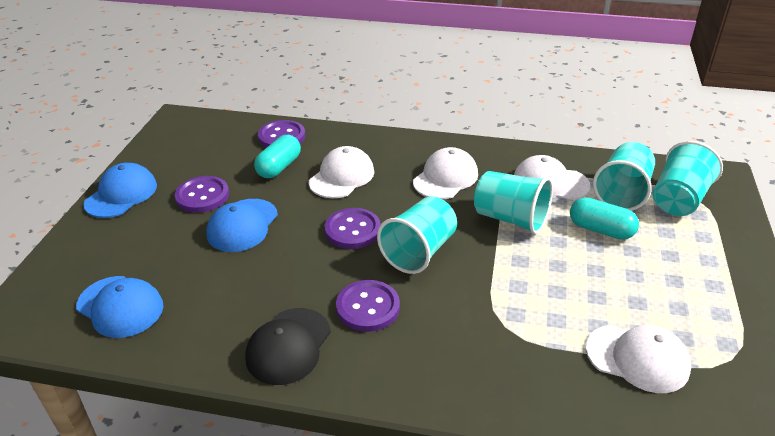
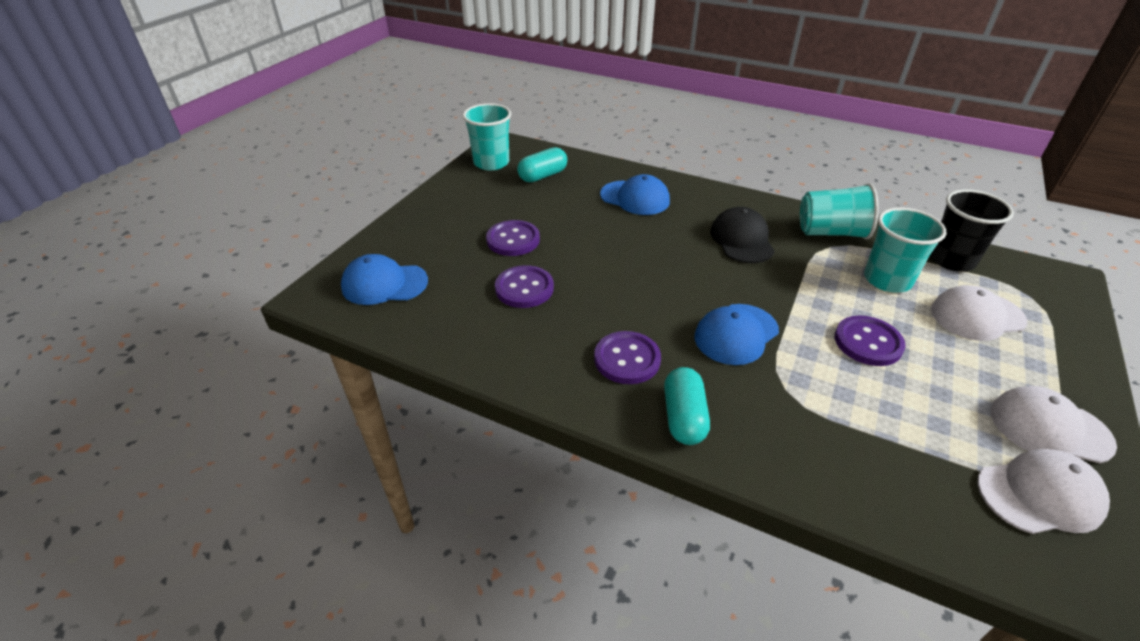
black cup: 0 -> 1
turquoise cup: 4 -> 3
white cap: 4 -> 3

